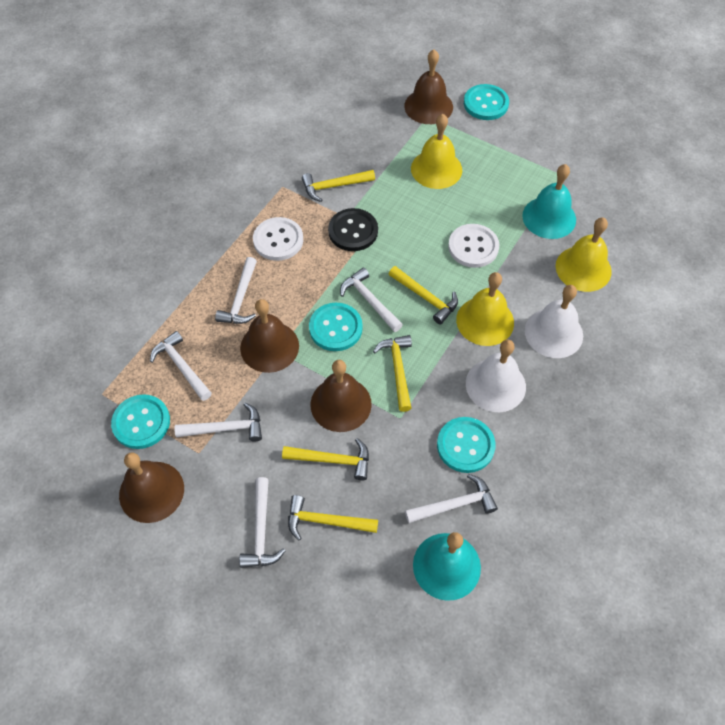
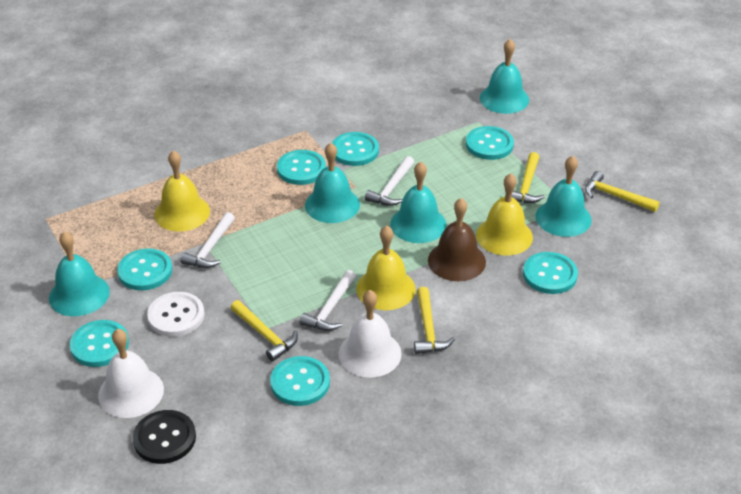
brown bell: 4 -> 1
turquoise bell: 2 -> 5
turquoise button: 4 -> 7
white button: 2 -> 1
white hammer: 6 -> 3
yellow hammer: 5 -> 4

